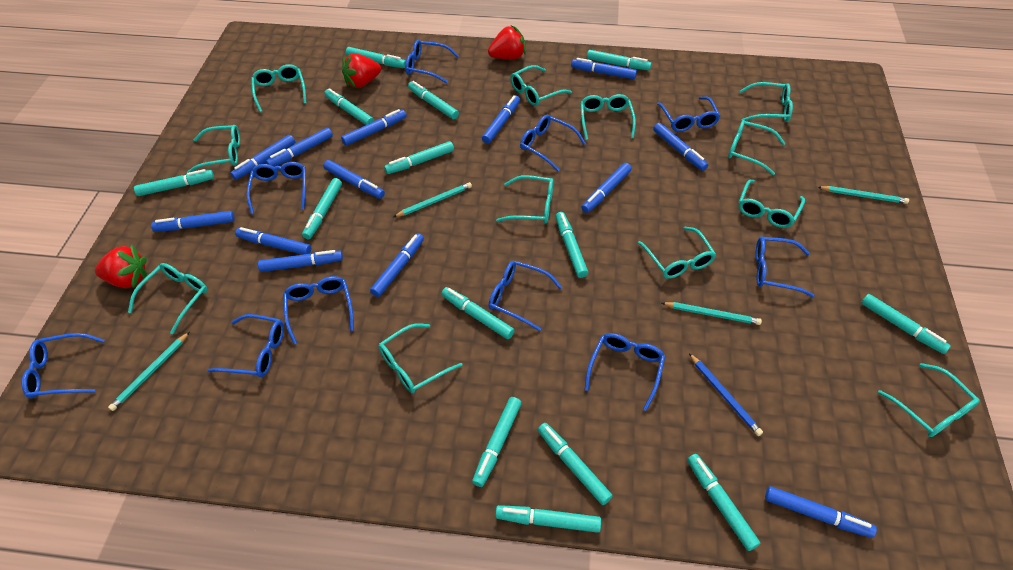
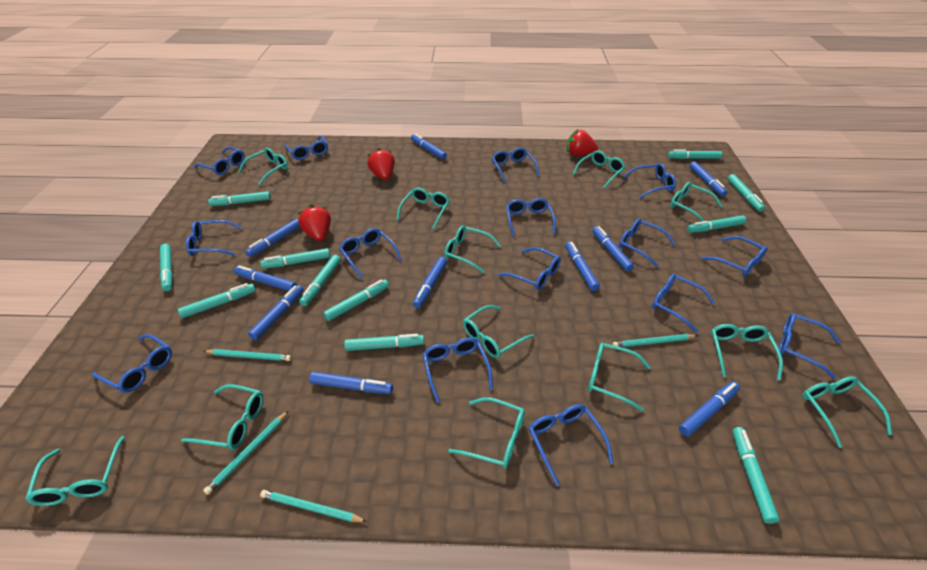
blue glasses: 10 -> 15
blue marker: 13 -> 10
blue pencil: 1 -> 0
turquoise marker: 14 -> 11

